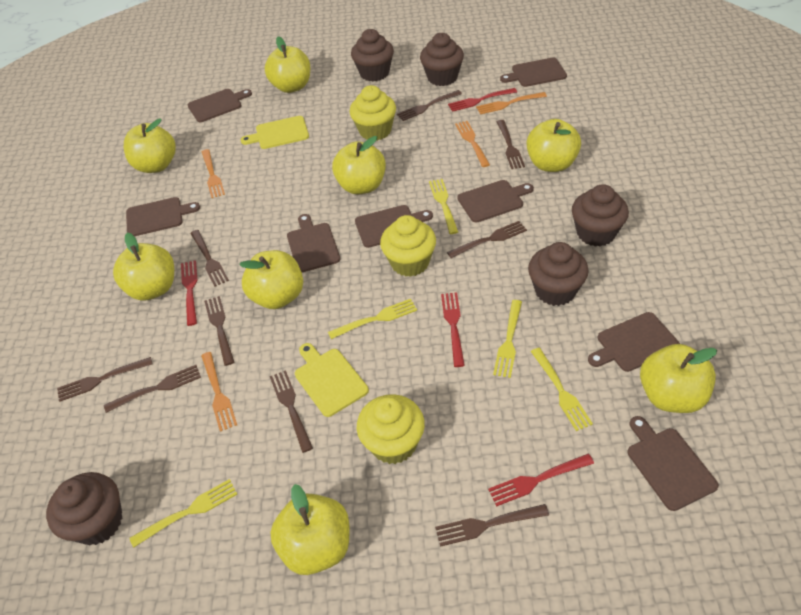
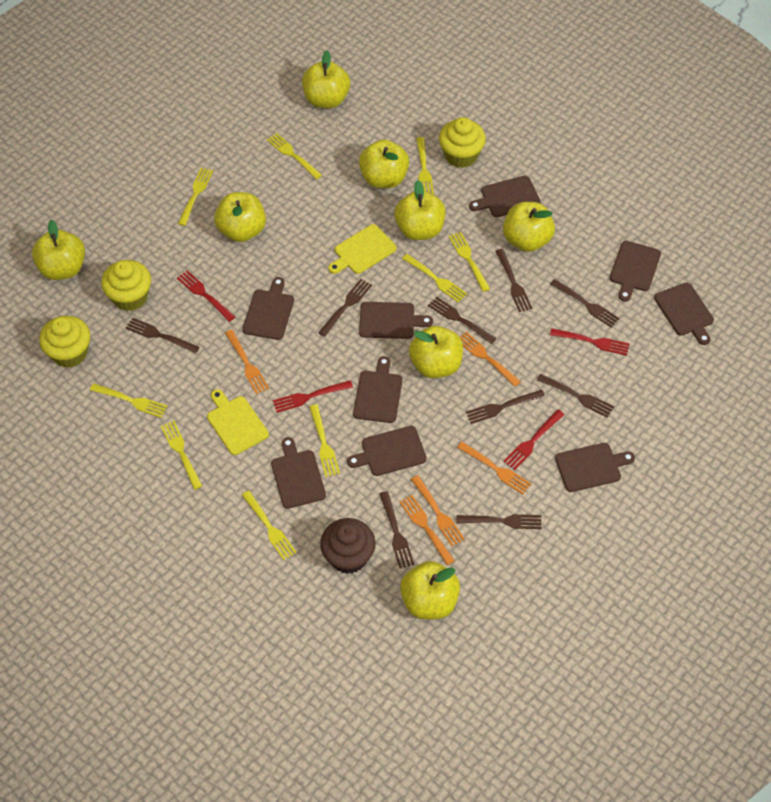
brown cupcake: 5 -> 1
brown cutting board: 8 -> 9
orange fork: 4 -> 5
yellow fork: 5 -> 9

